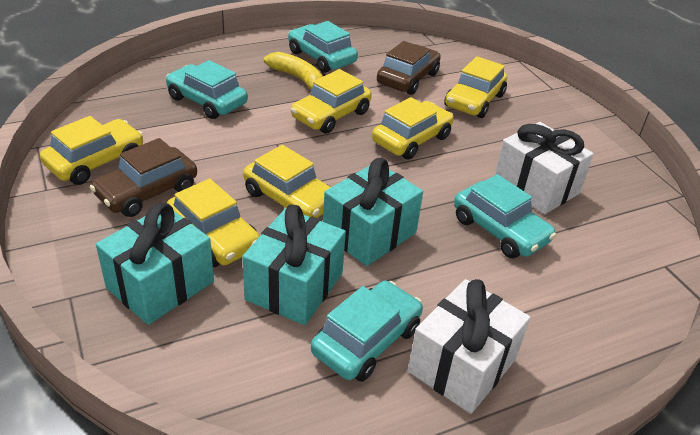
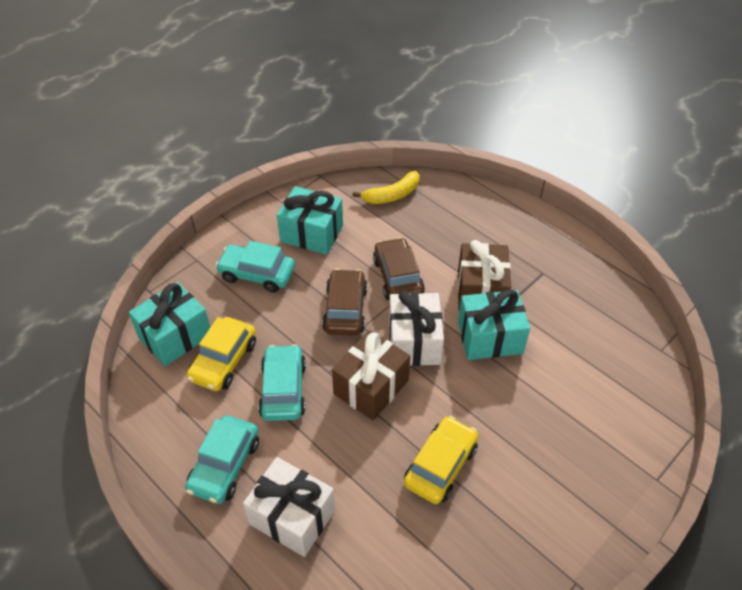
brown gift: 0 -> 2
turquoise car: 4 -> 3
yellow car: 6 -> 2

